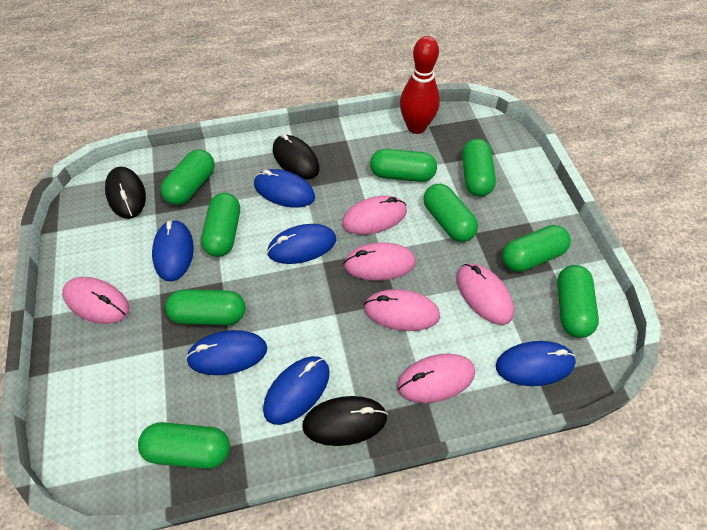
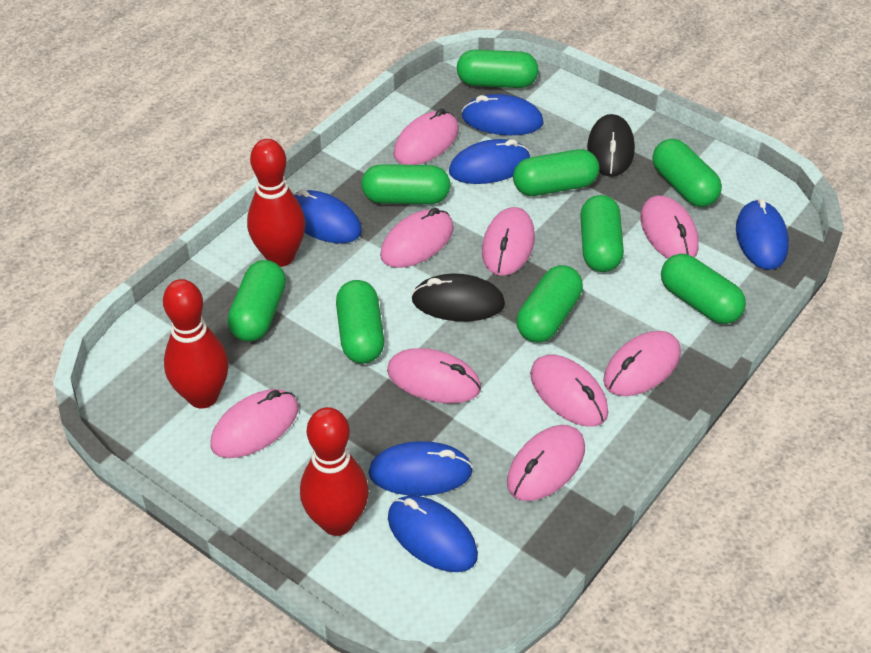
black mouse: 3 -> 2
pink mouse: 6 -> 9
red bowling pin: 1 -> 3

